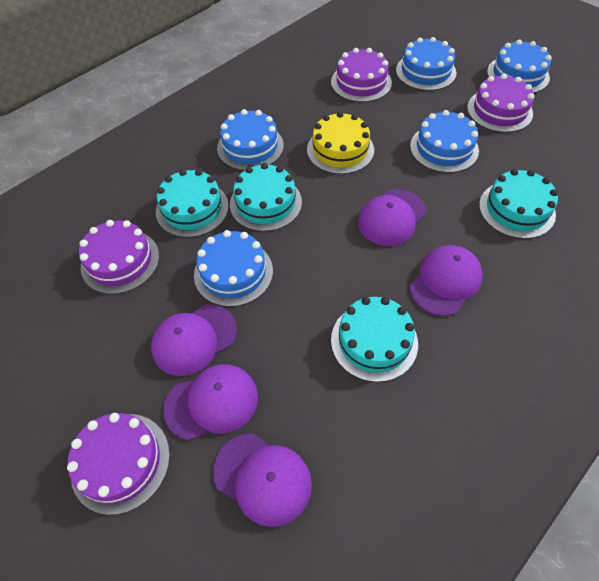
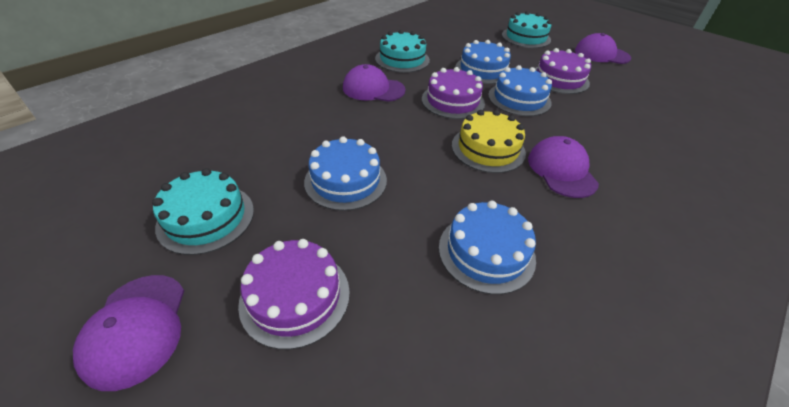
blue cake: 5 -> 4
purple cake: 4 -> 3
purple cap: 5 -> 4
turquoise cake: 4 -> 3

